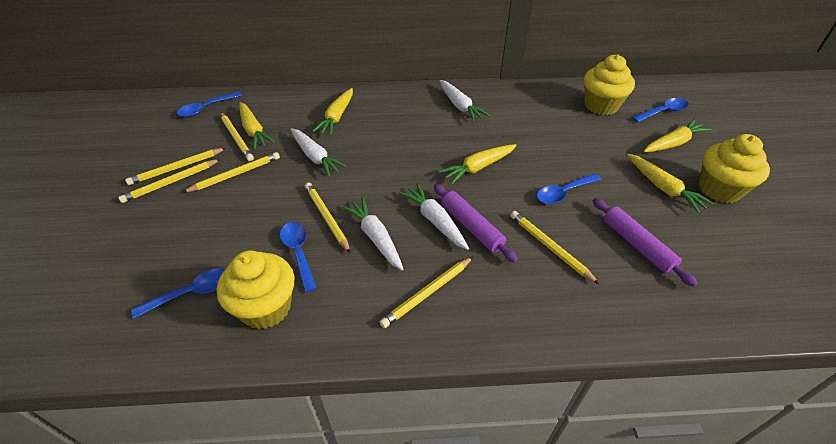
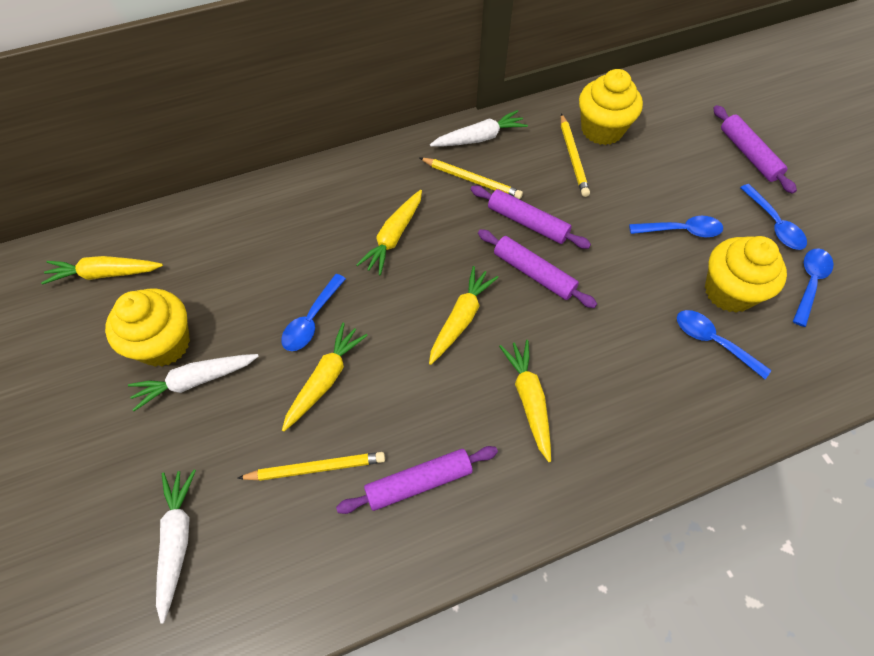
purple rolling pin: 2 -> 4
white carrot: 4 -> 3
yellow pencil: 7 -> 3

